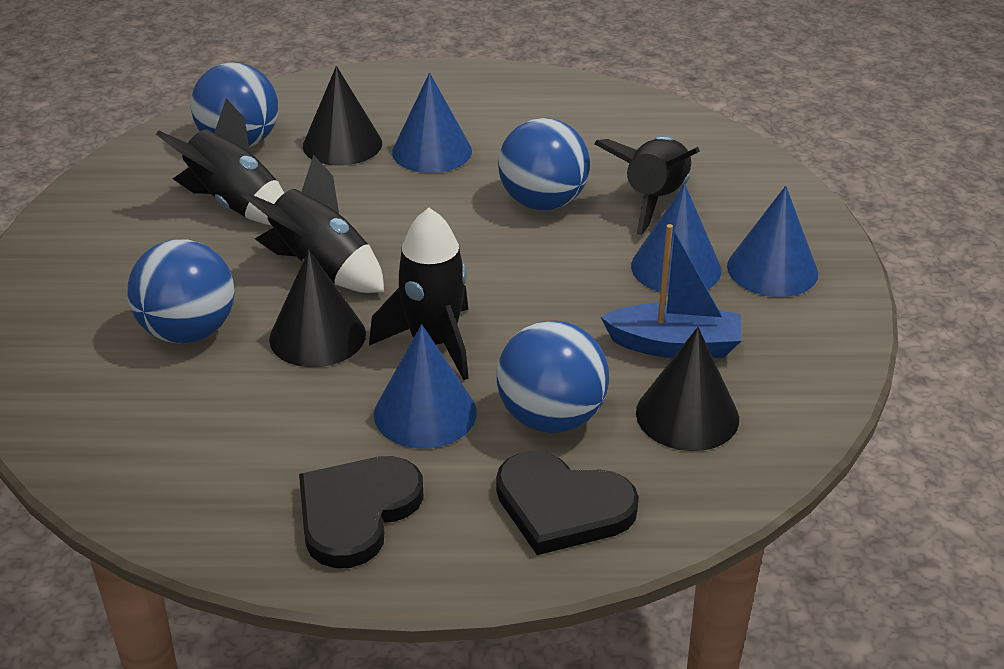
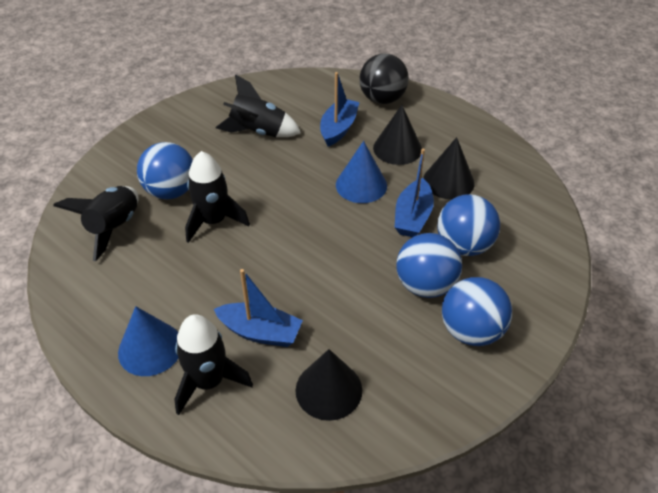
black ball: 0 -> 1
black heart: 2 -> 0
blue boat: 1 -> 3
blue cone: 4 -> 2

